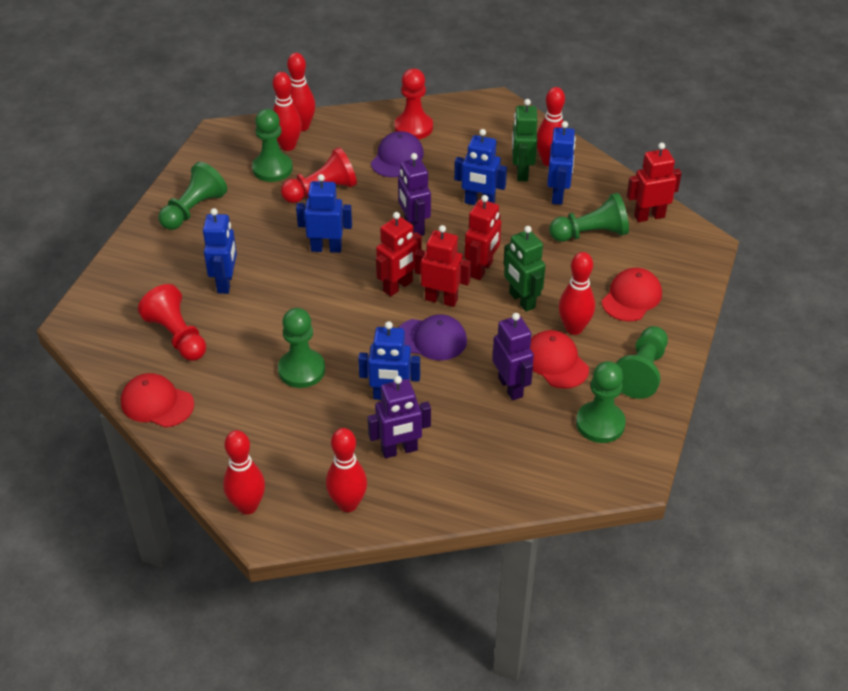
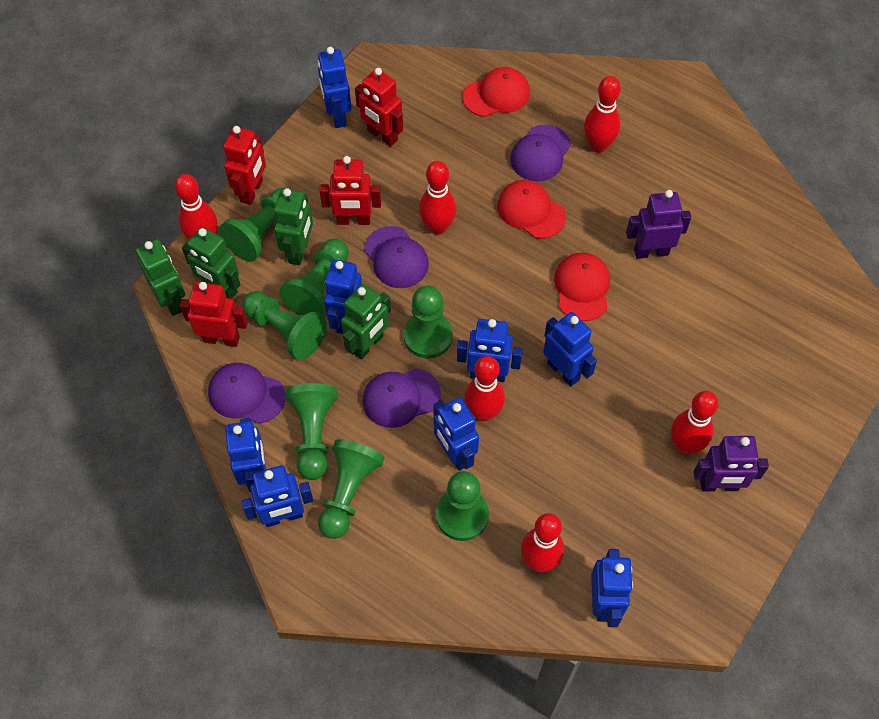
blue robot: 5 -> 8
green pawn: 6 -> 7
green robot: 2 -> 4
purple cap: 2 -> 4
purple robot: 3 -> 2
red pawn: 3 -> 0

